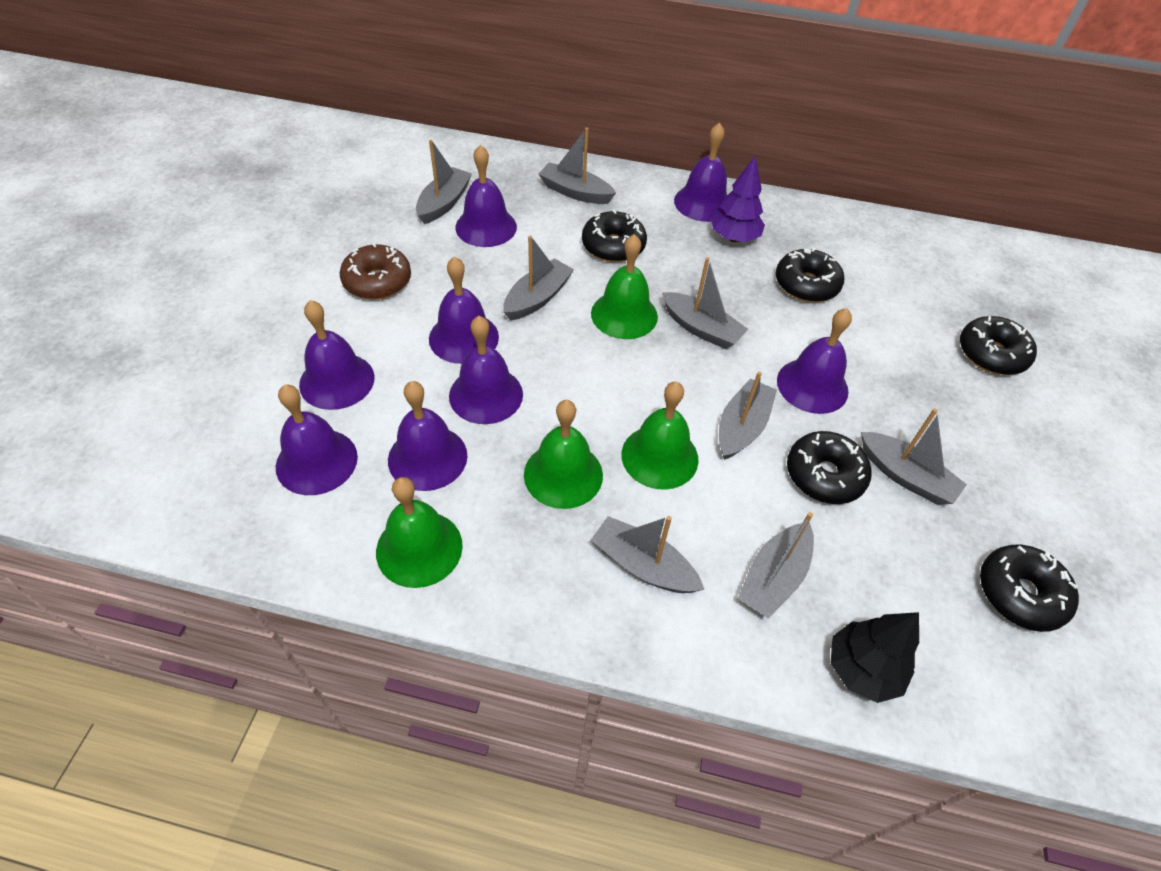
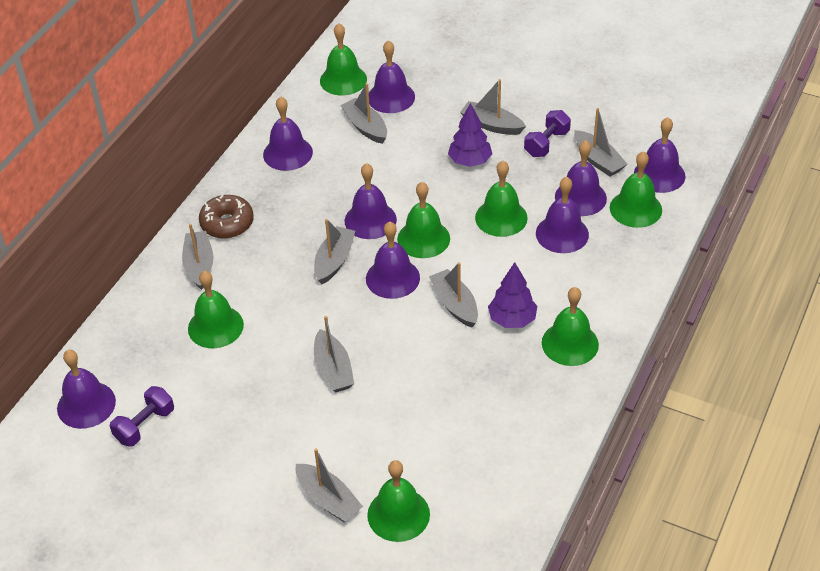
black donut: 5 -> 0
black tree: 1 -> 0
green bell: 4 -> 7
purple dumbbell: 0 -> 2
purple tree: 1 -> 2

